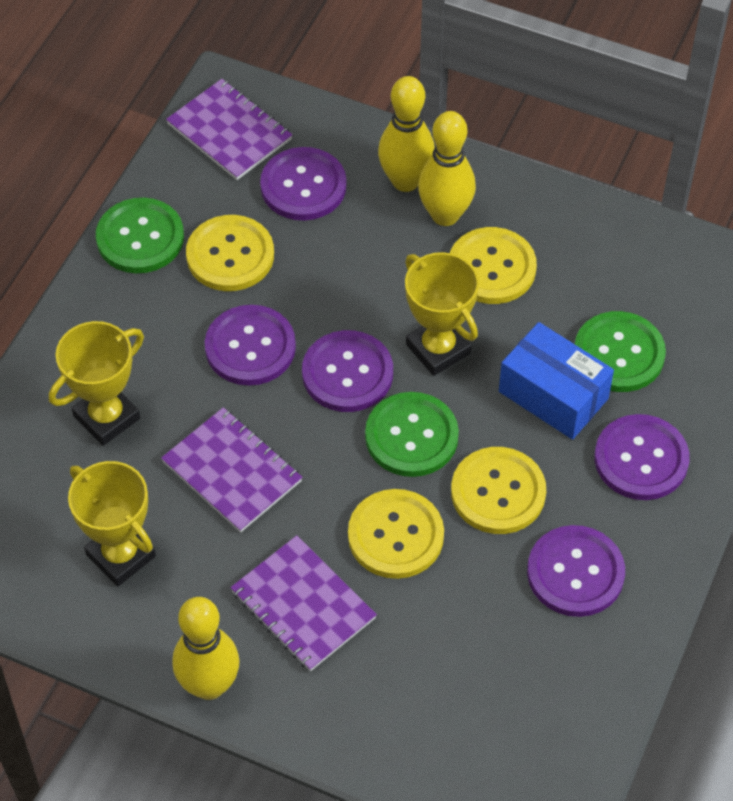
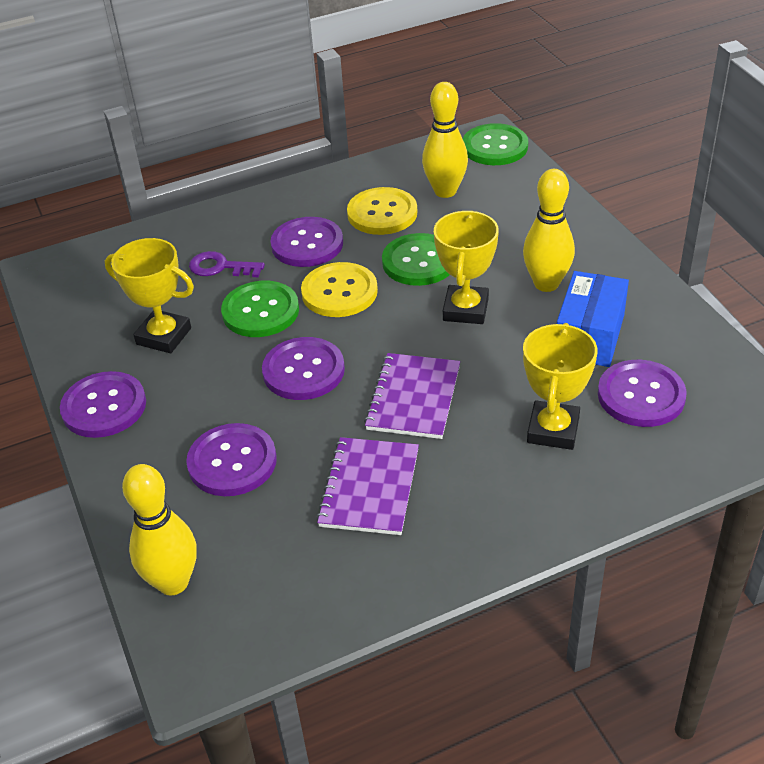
purple key: 0 -> 1
purple notebook: 3 -> 2
yellow button: 4 -> 2

